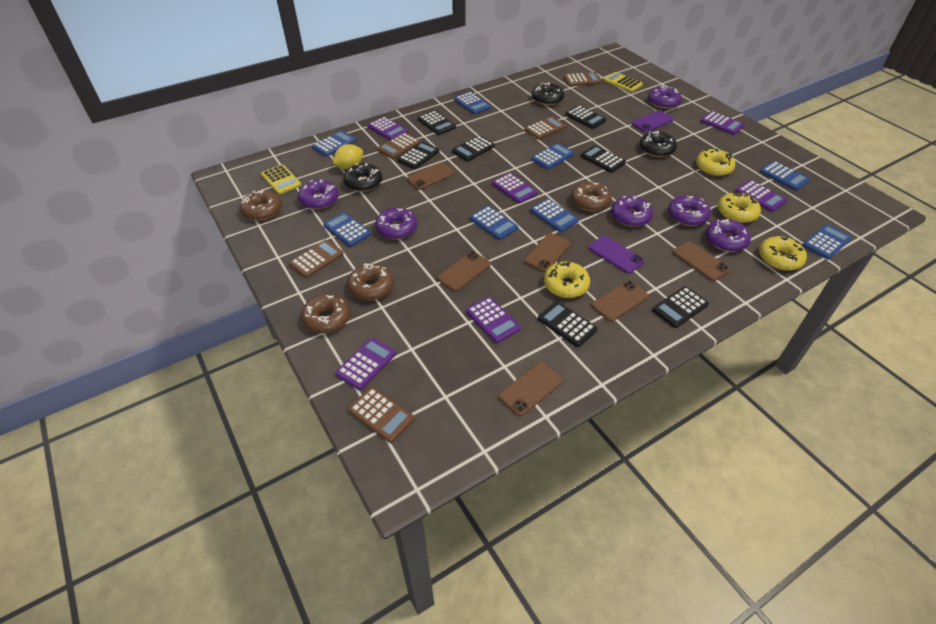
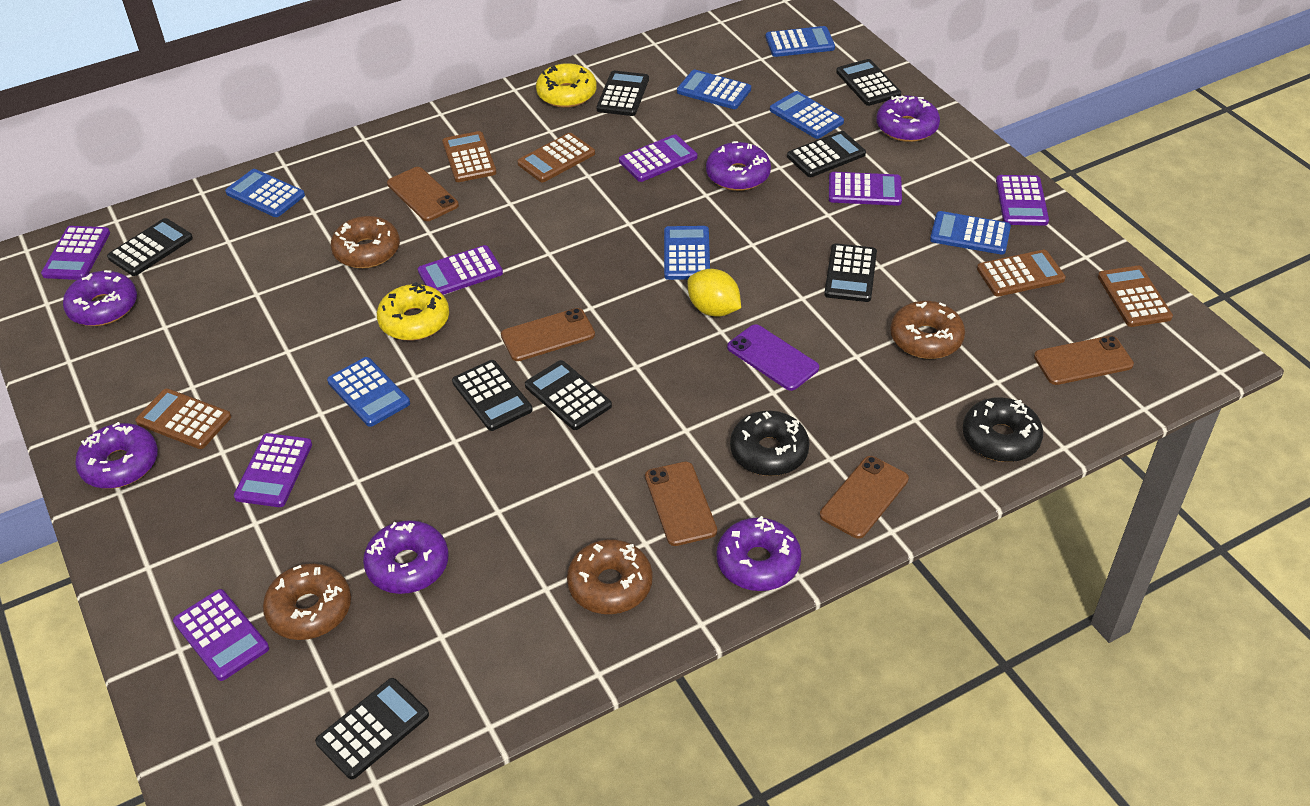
black calculator: 7 -> 8
black donut: 3 -> 2
blue calculator: 8 -> 7
brown phone: 6 -> 5
purple calculator: 6 -> 7
purple phone: 2 -> 1
yellow calculator: 2 -> 0
yellow donut: 4 -> 2

